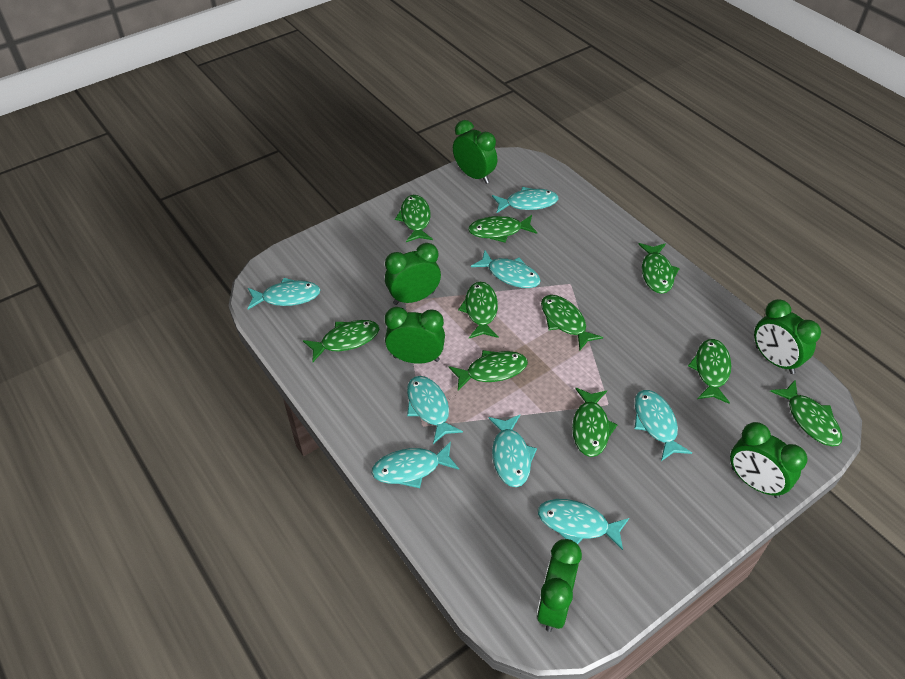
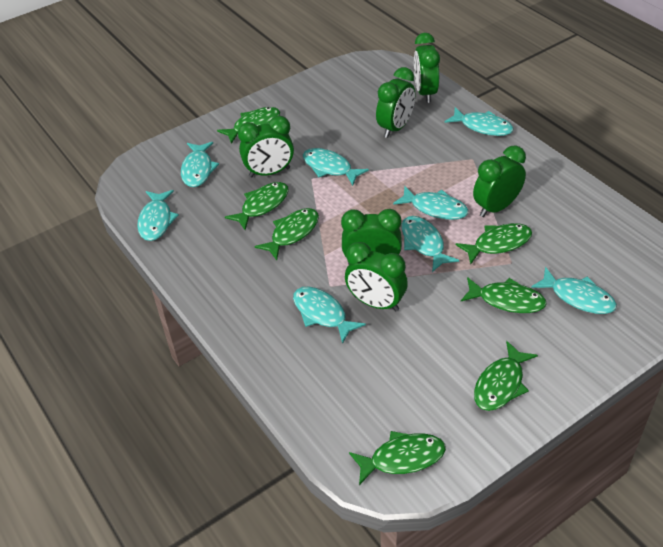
green fish: 10 -> 7

